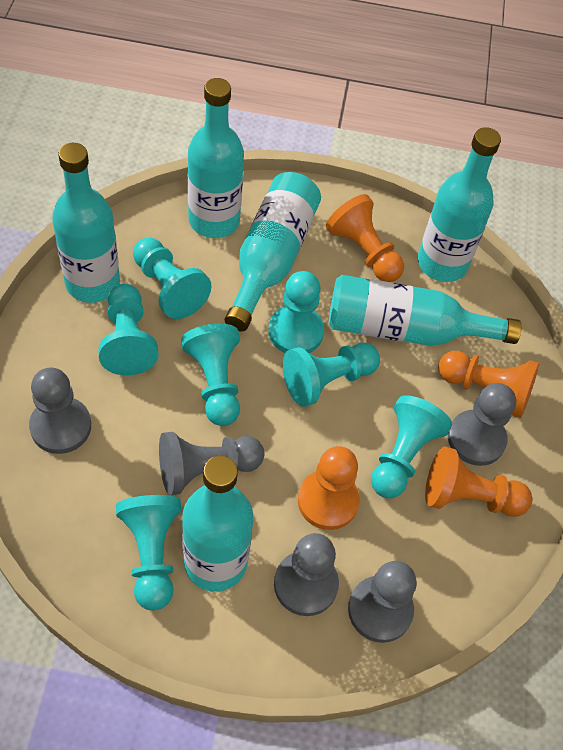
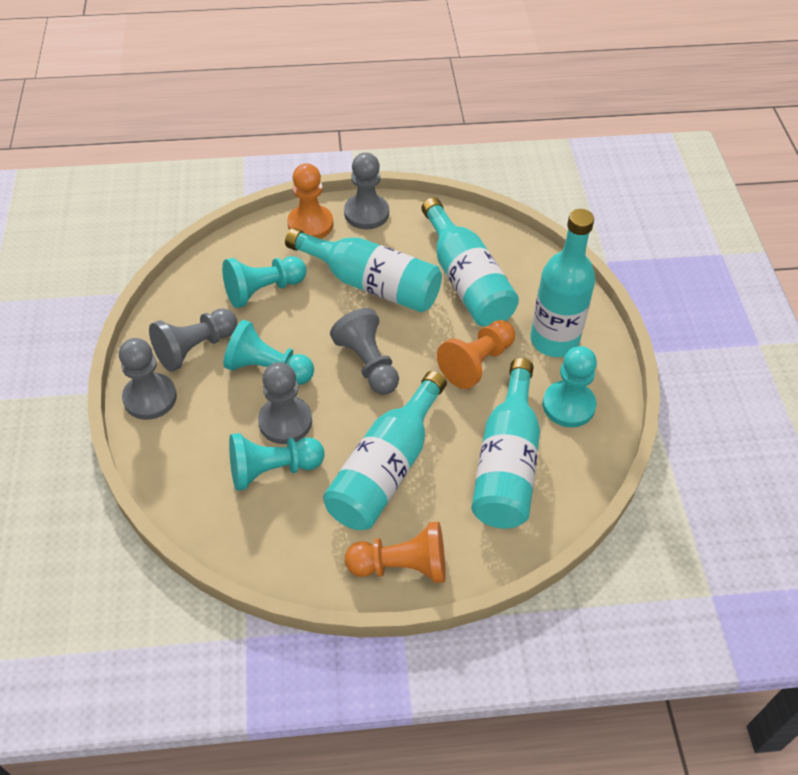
orange pawn: 4 -> 3
turquoise bottle: 6 -> 5
turquoise pawn: 7 -> 4

